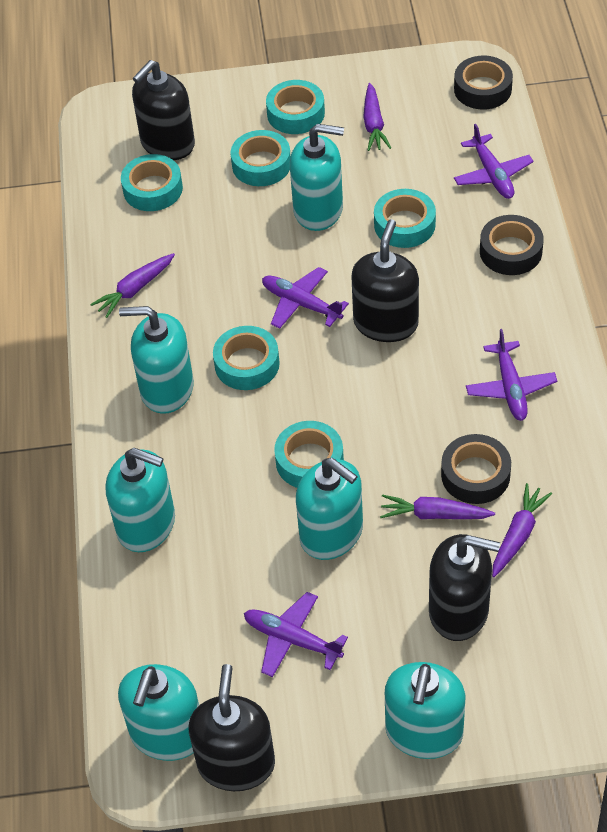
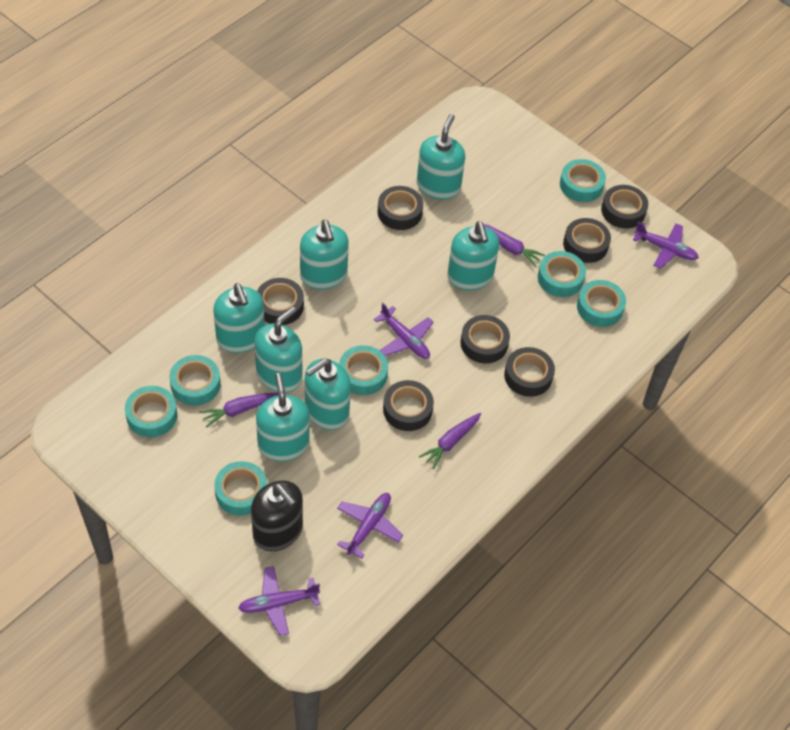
black soap dispenser: 4 -> 1
black tape: 3 -> 7
purple carrot: 4 -> 3
turquoise soap dispenser: 6 -> 7
turquoise tape: 6 -> 7

